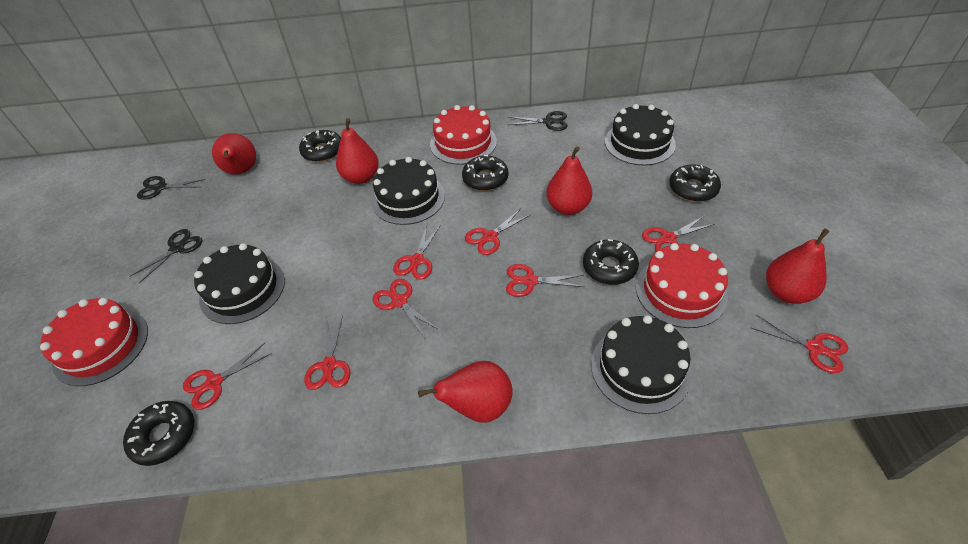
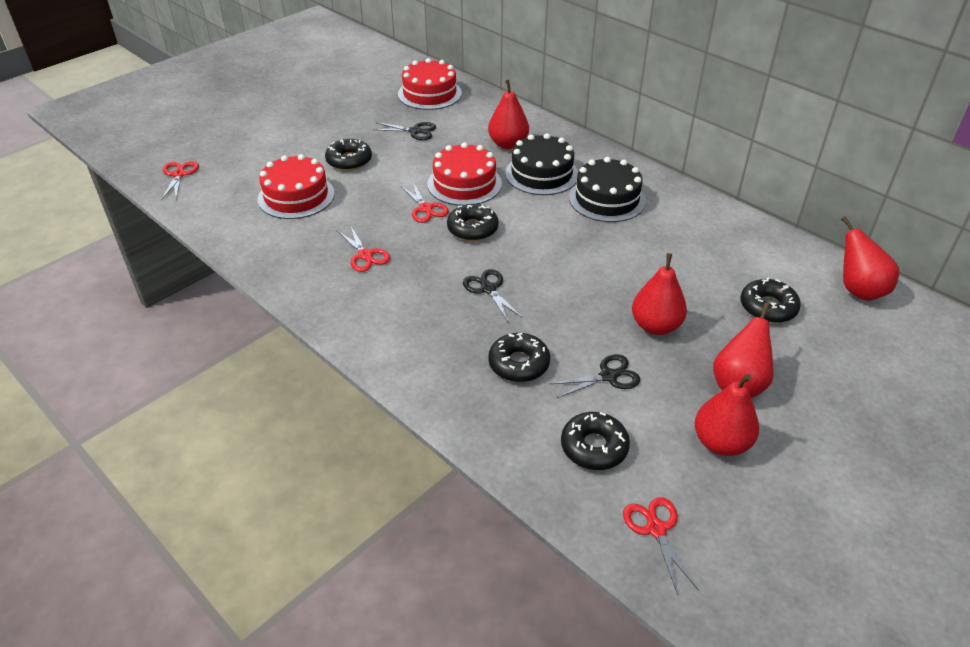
black cake: 4 -> 2
red scissors: 8 -> 4

